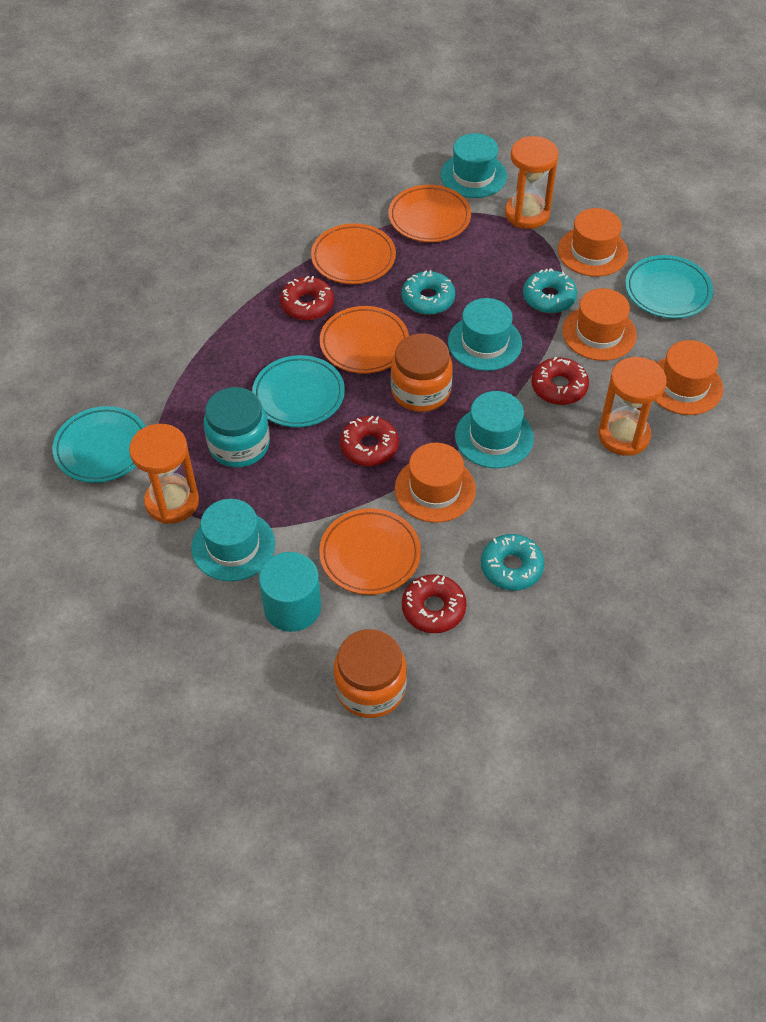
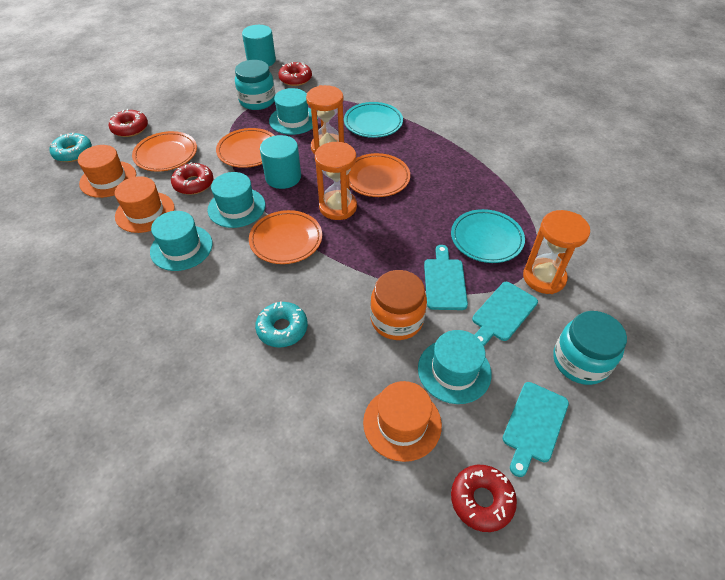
orange hat: 4 -> 3
orange jar: 2 -> 1
turquoise cutting board: 0 -> 3
turquoise cylinder: 1 -> 2
turquoise donut: 3 -> 2
turquoise jar: 1 -> 2
turquoise plate: 3 -> 2

